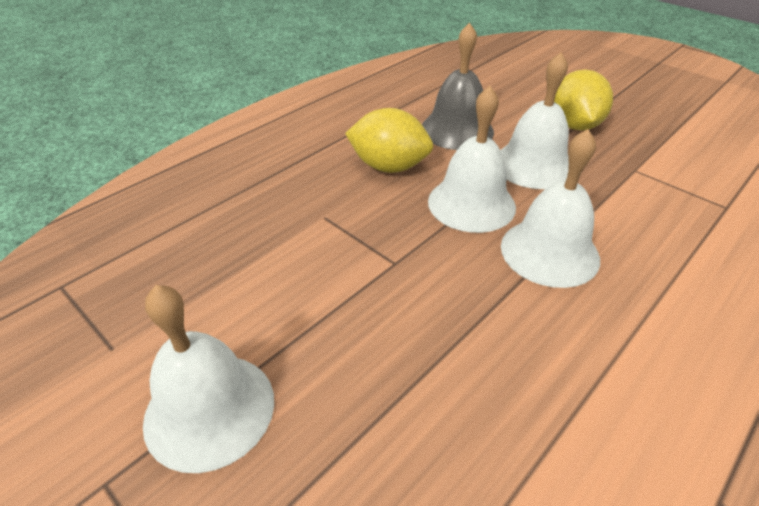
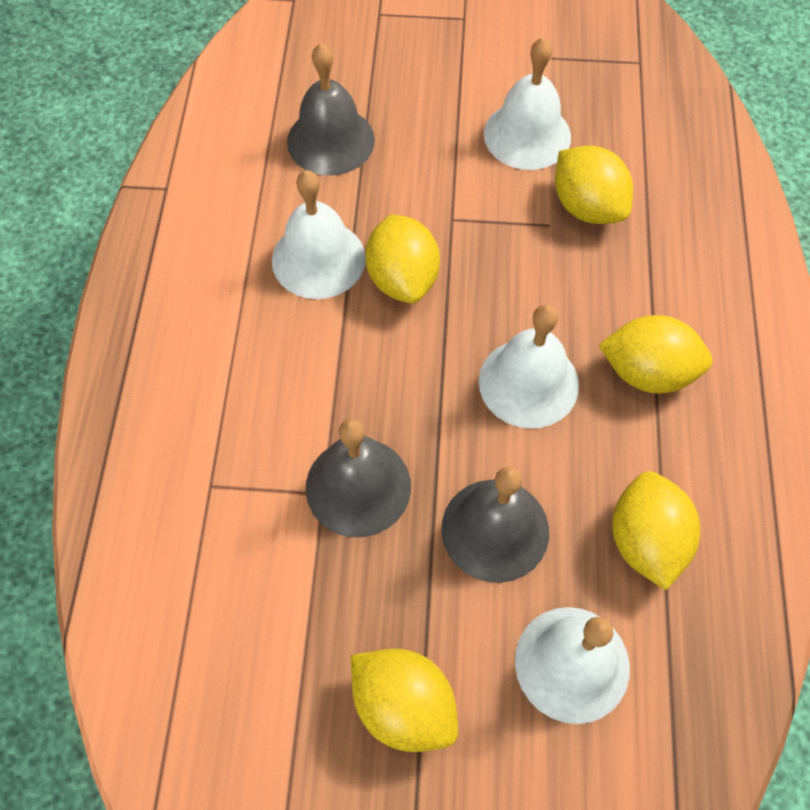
grey bell: 1 -> 3
yellow lemon: 2 -> 5

